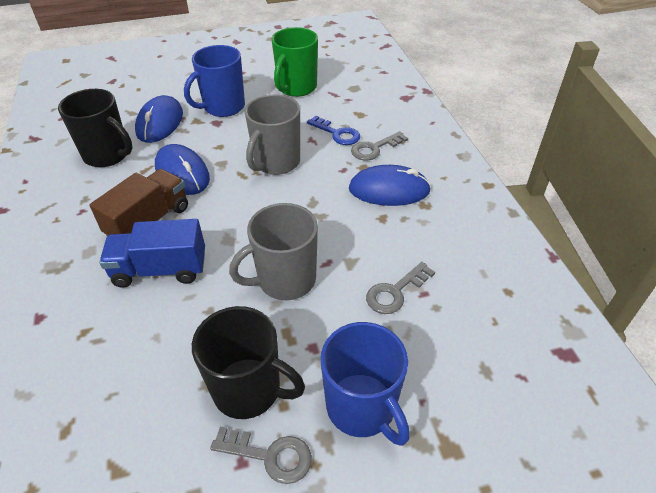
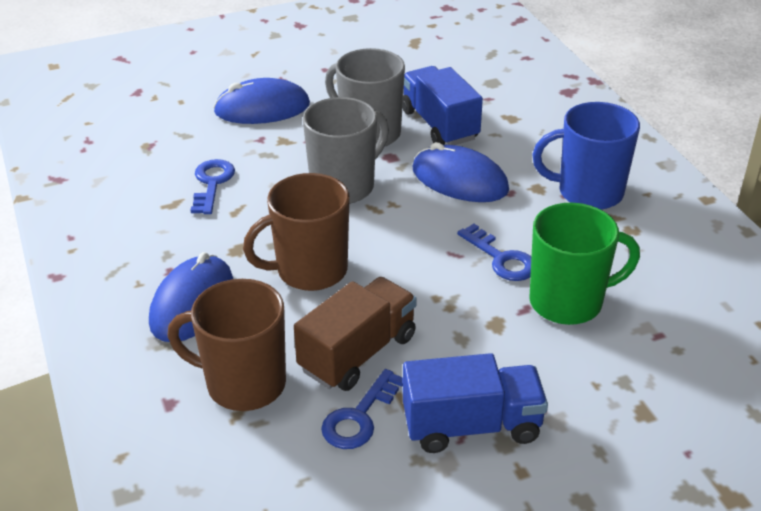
black mug: 2 -> 0
blue key: 1 -> 3
blue mug: 2 -> 1
blue truck: 1 -> 2
brown mug: 0 -> 2
grey key: 3 -> 0

